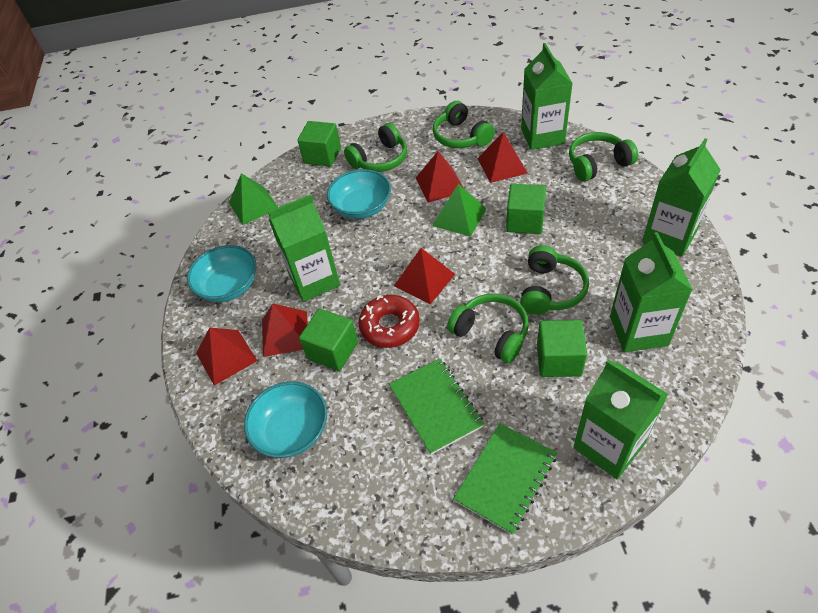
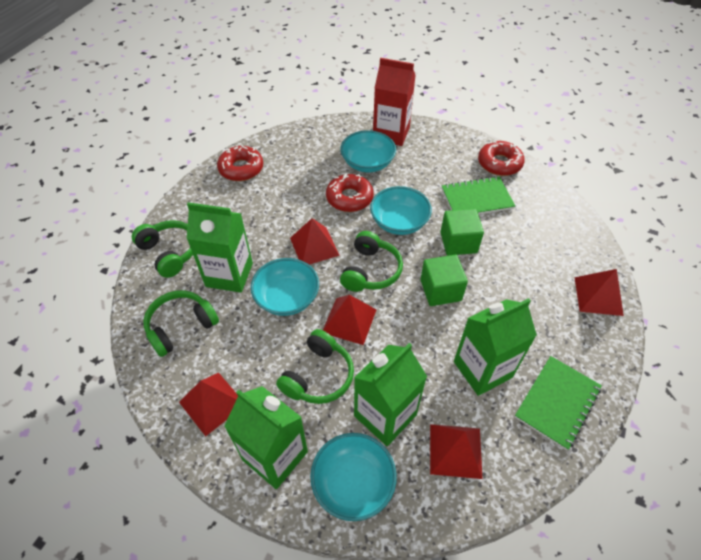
green carton: 5 -> 4
green cube: 4 -> 2
green headphones: 5 -> 4
green pyramid: 2 -> 0
red carton: 0 -> 1
red donut: 1 -> 3
turquoise bowl: 3 -> 4

